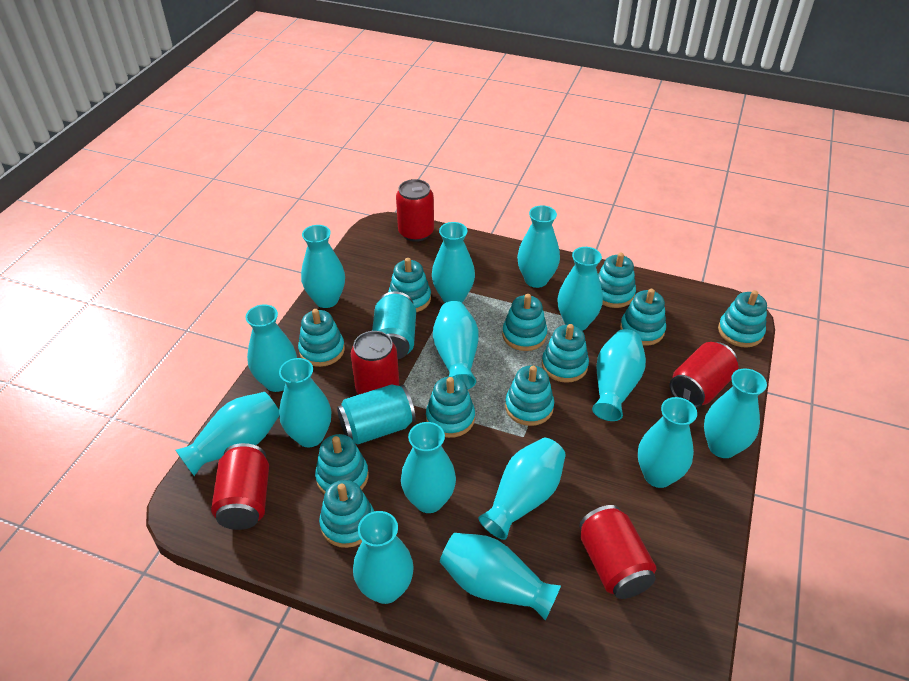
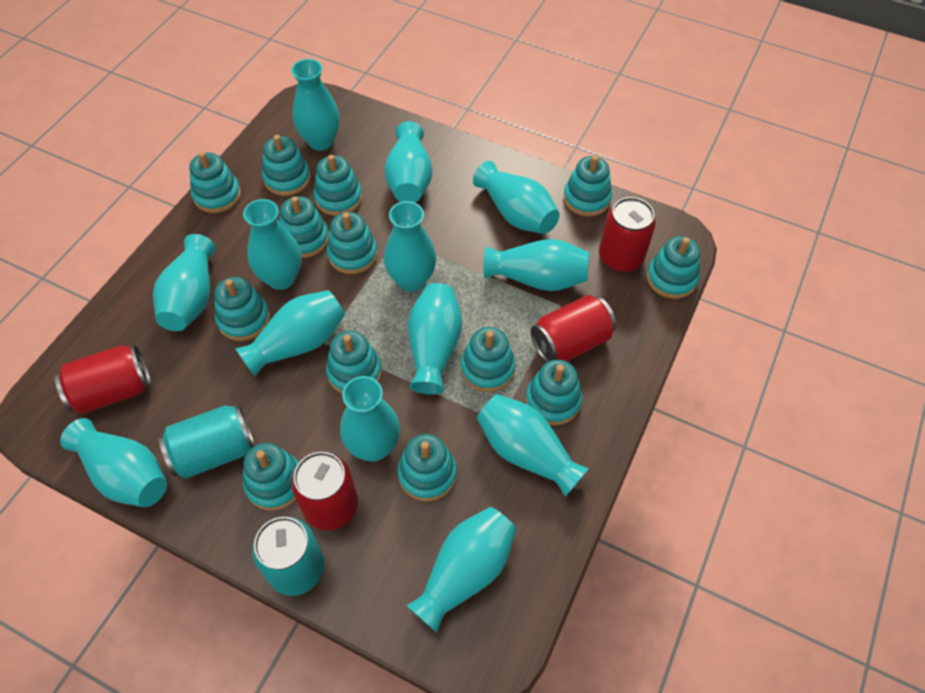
red can: 5 -> 4
turquoise stacking toy: 11 -> 13
turquoise vase: 15 -> 13

